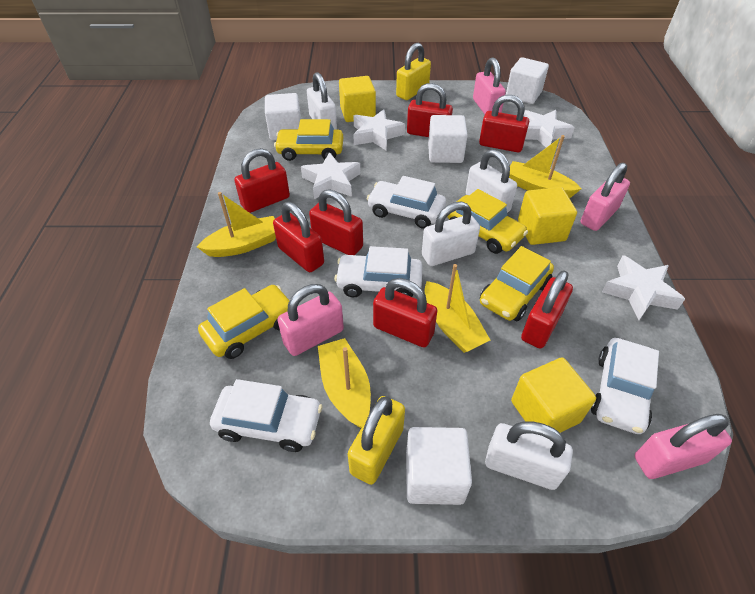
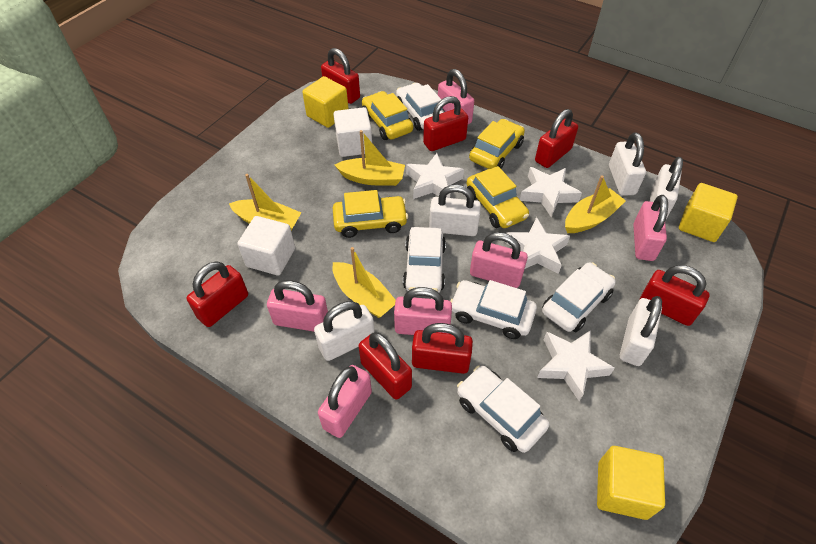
pink padlock: 4 -> 6
white car: 4 -> 5
white cube: 4 -> 2
white padlock: 4 -> 5
yellow padlock: 2 -> 0

